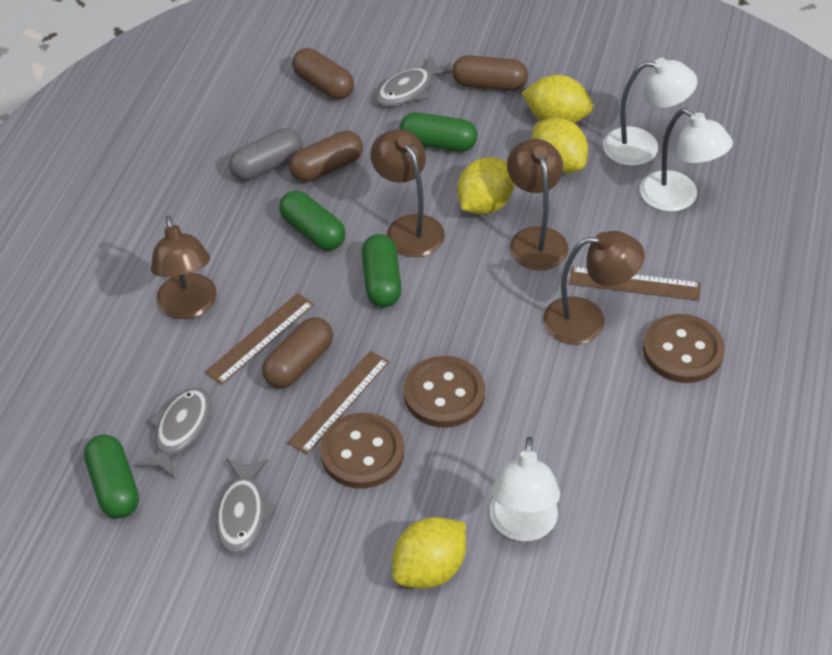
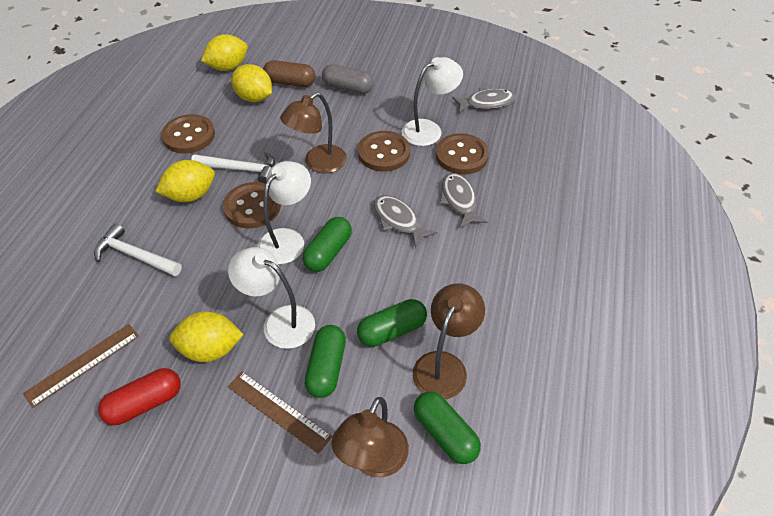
brown button: 3 -> 4
brown capsule: 4 -> 1
brown lamp: 4 -> 3
brown ruler: 3 -> 2
red capsule: 0 -> 1
white hammer: 0 -> 2

